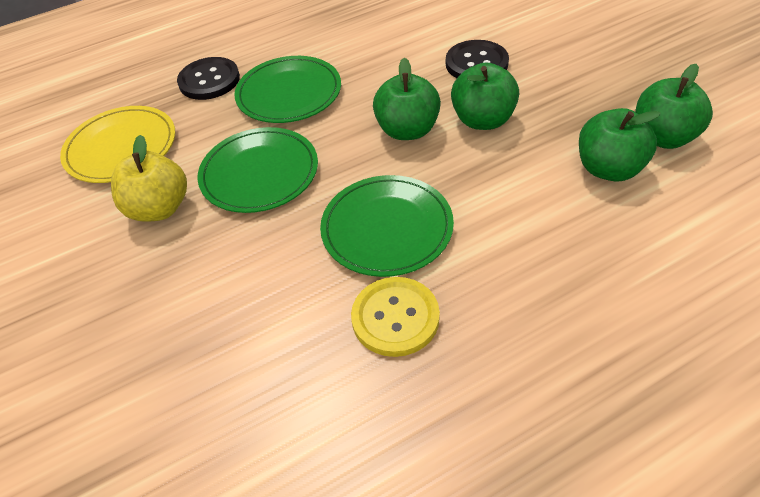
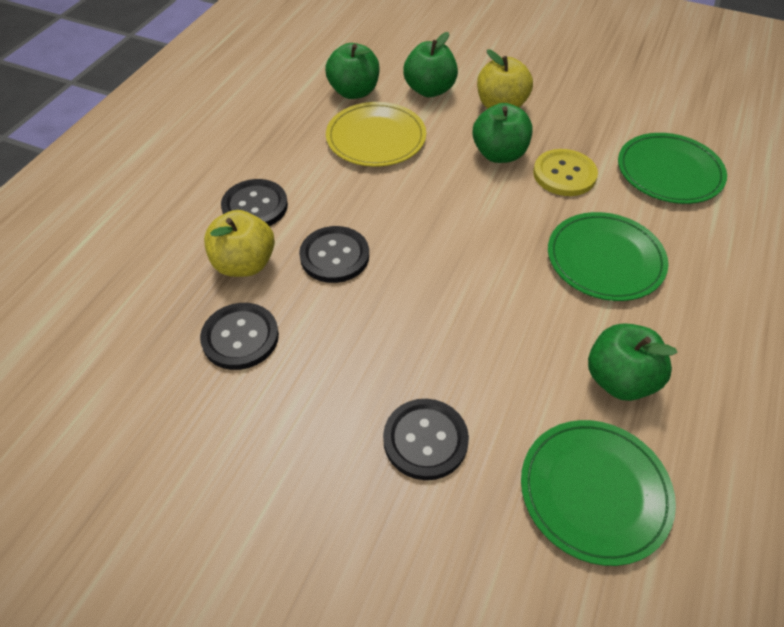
black button: 2 -> 4
yellow apple: 1 -> 2

